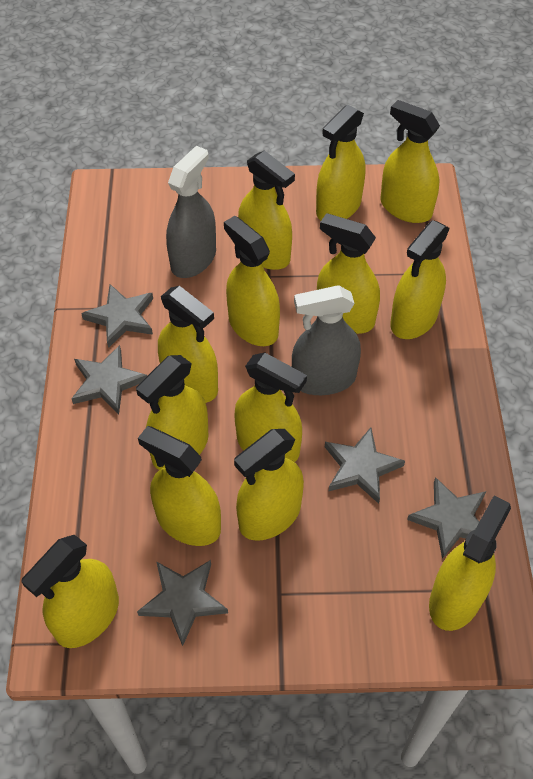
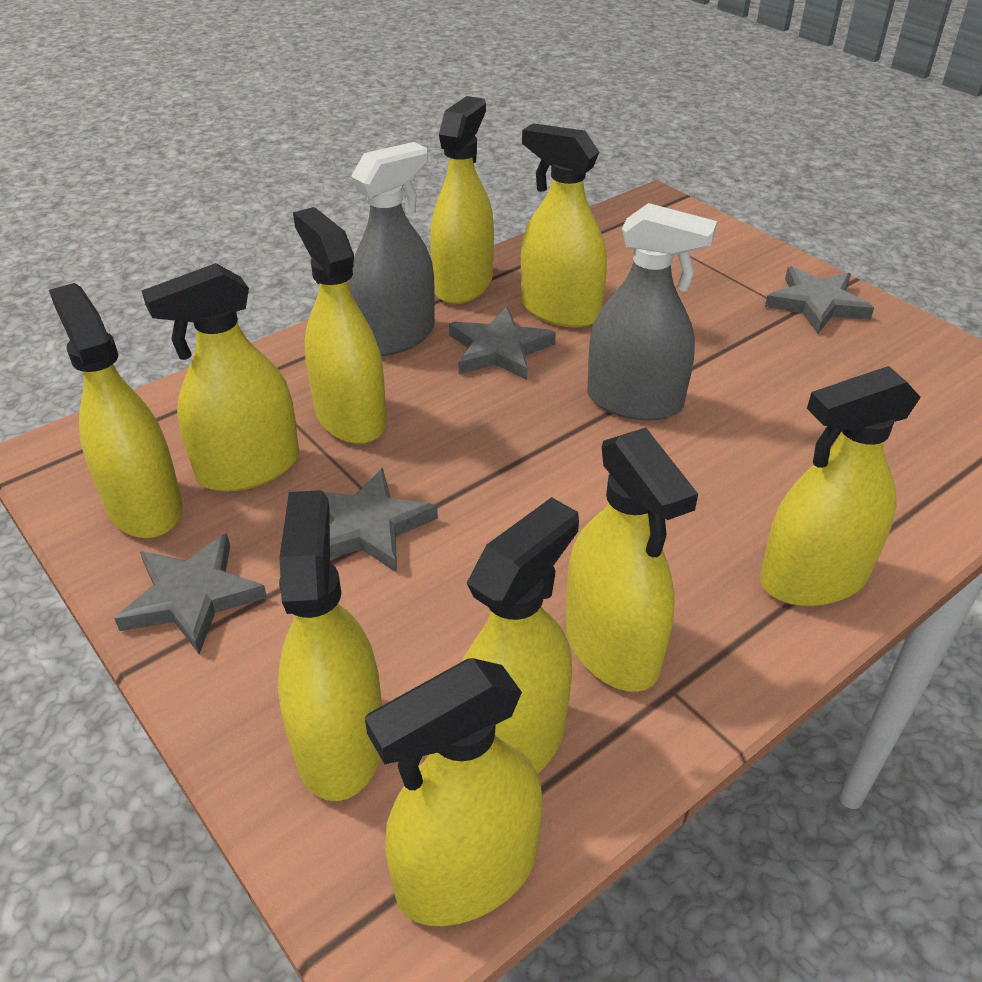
grey star: 5 -> 4
yellow spray bottle: 13 -> 10

